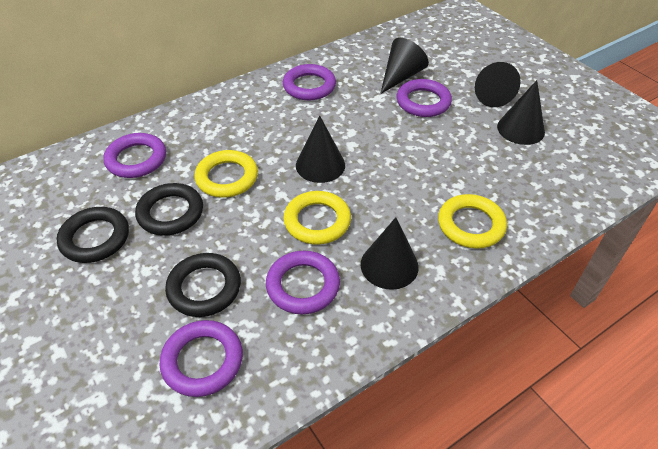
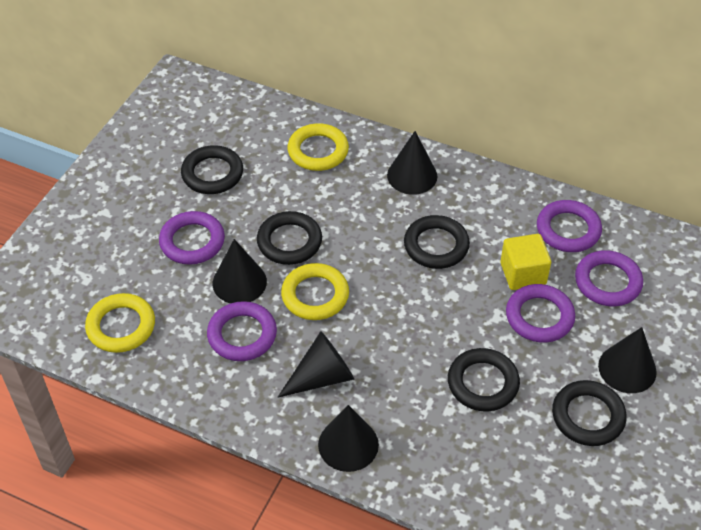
black ring: 3 -> 5
yellow cube: 0 -> 1

